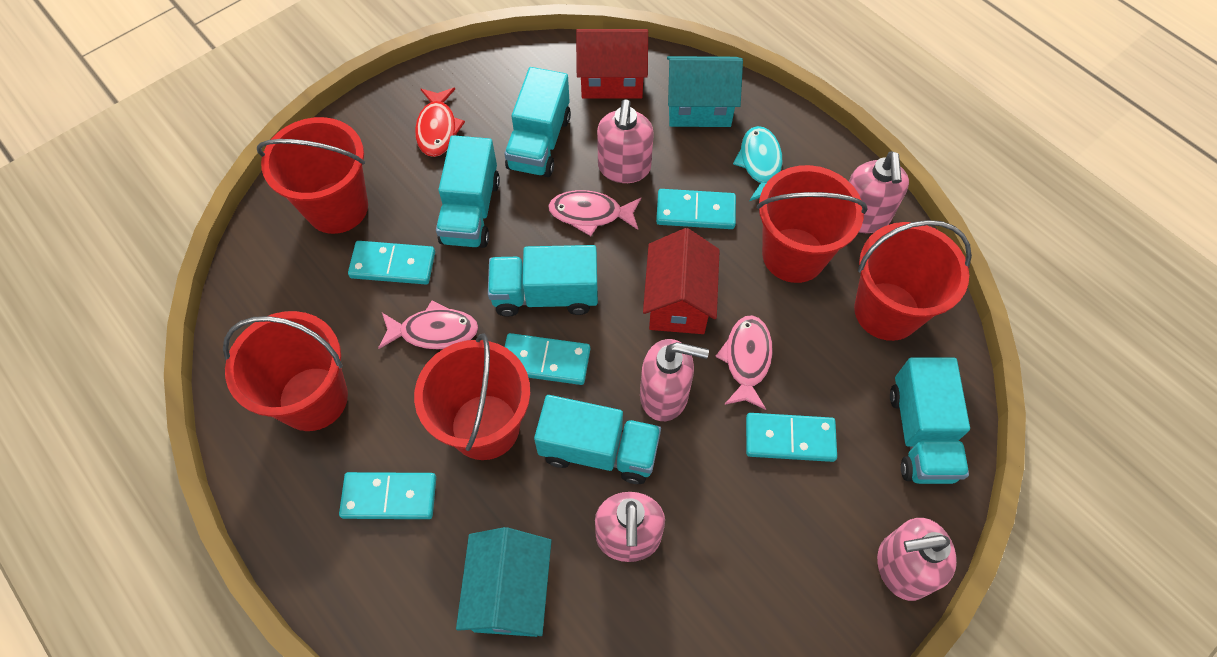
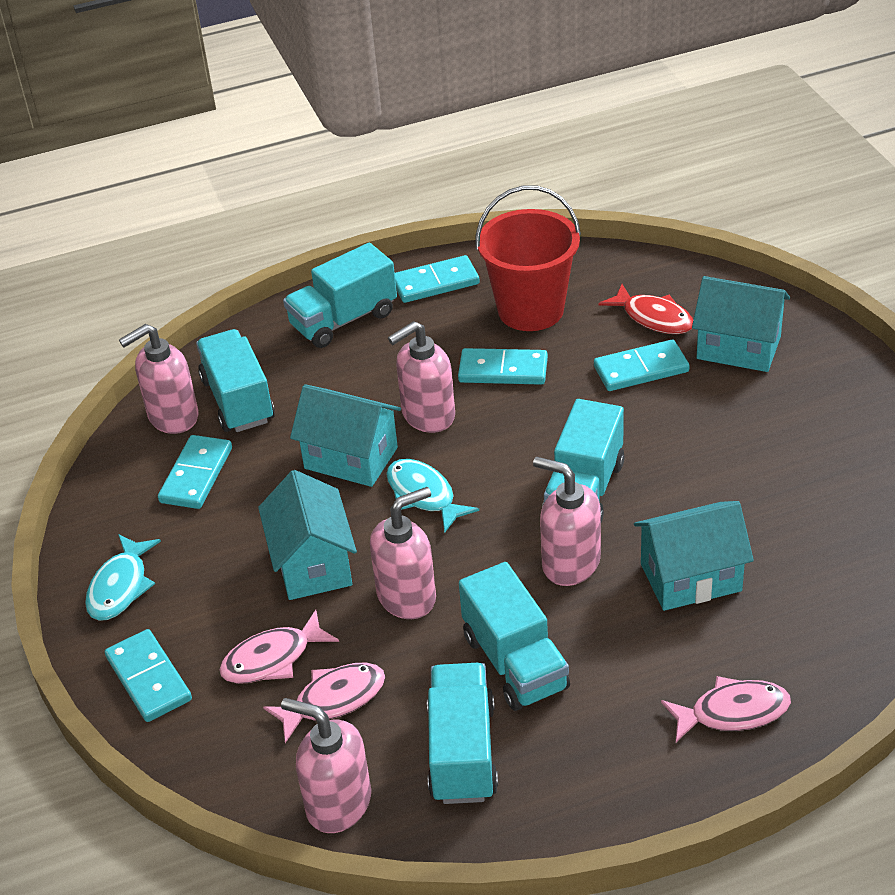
red bucket: 5 -> 1
red house: 2 -> 0
turquoise fish: 1 -> 2
turquoise house: 2 -> 4

